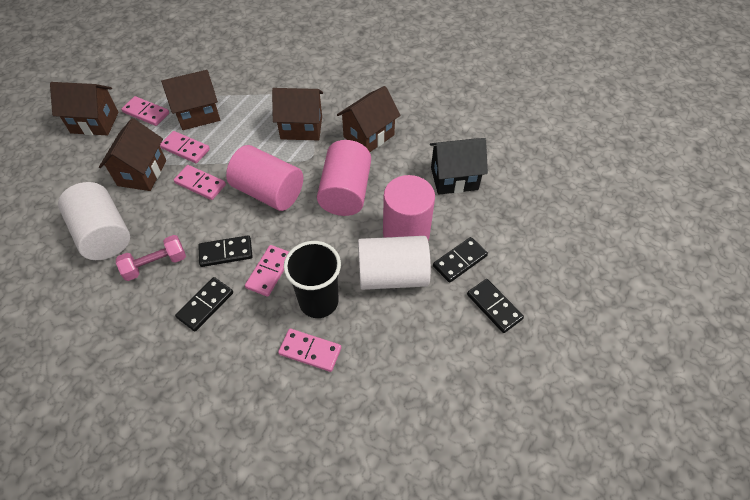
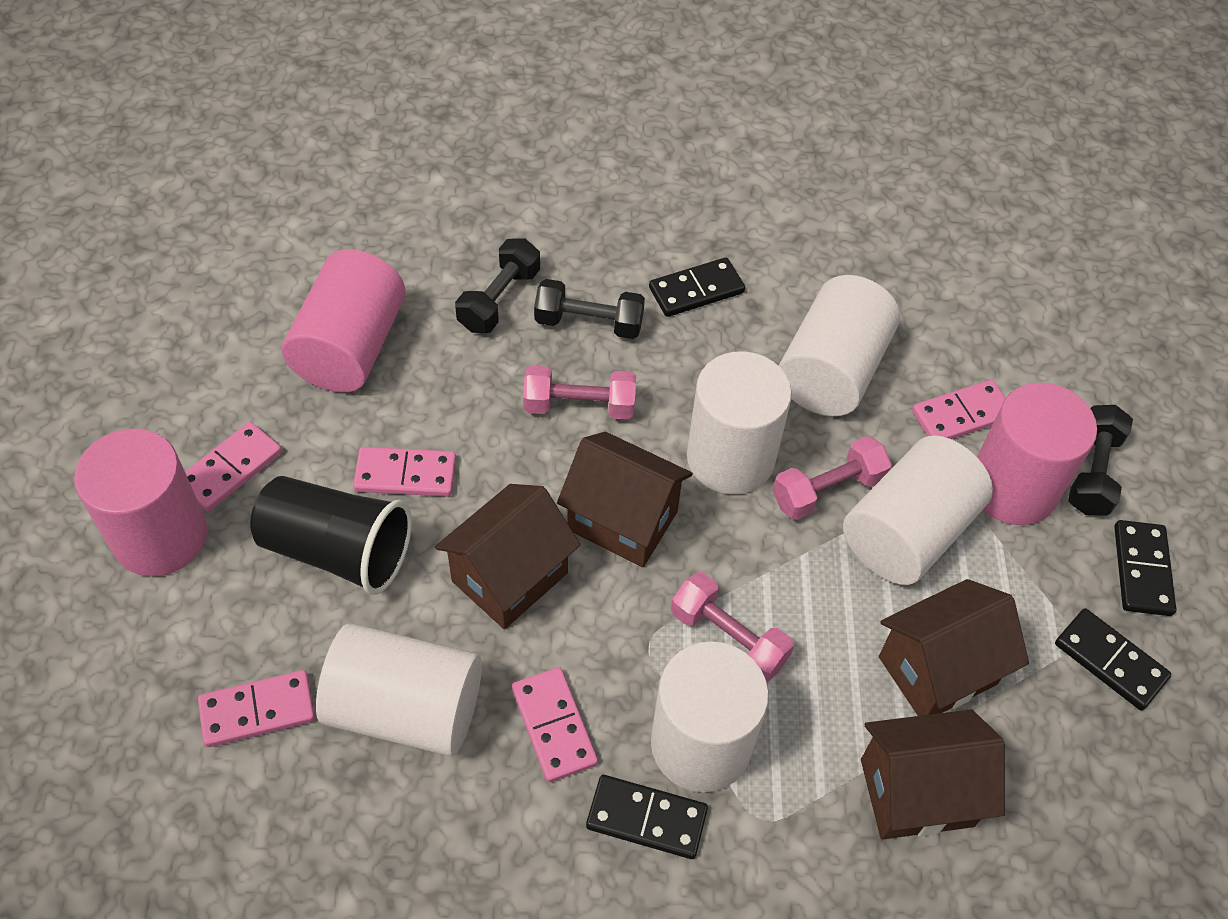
black dumbbell: 0 -> 3
black house: 1 -> 0
brown house: 5 -> 4
pink dumbbell: 1 -> 3
white cylinder: 2 -> 5

